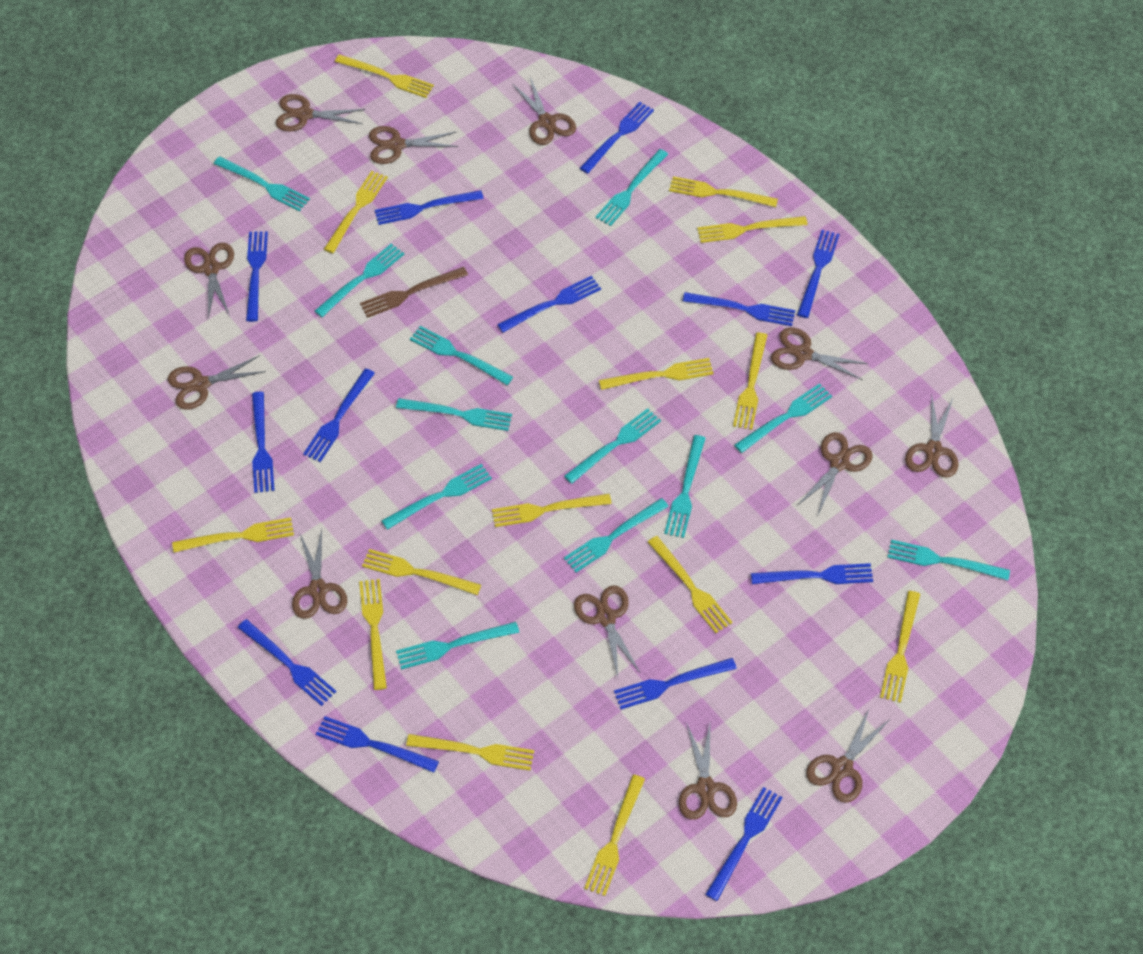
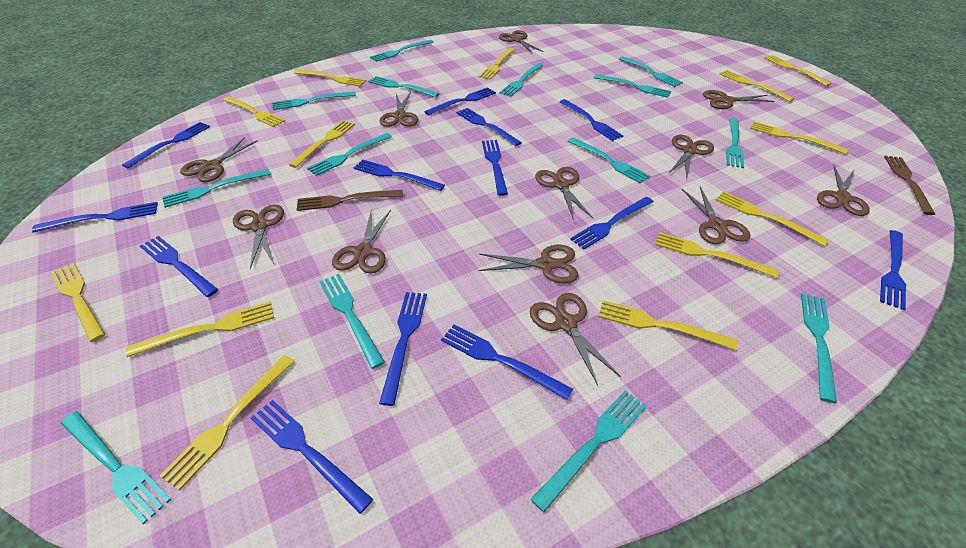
brown fork: 1 -> 2
turquoise fork: 12 -> 14
yellow fork: 14 -> 13

